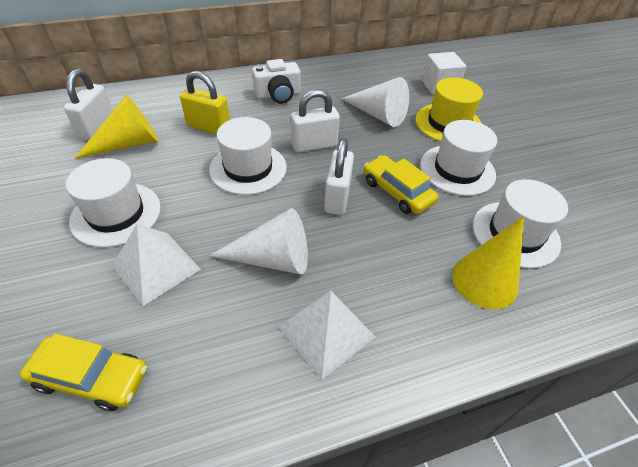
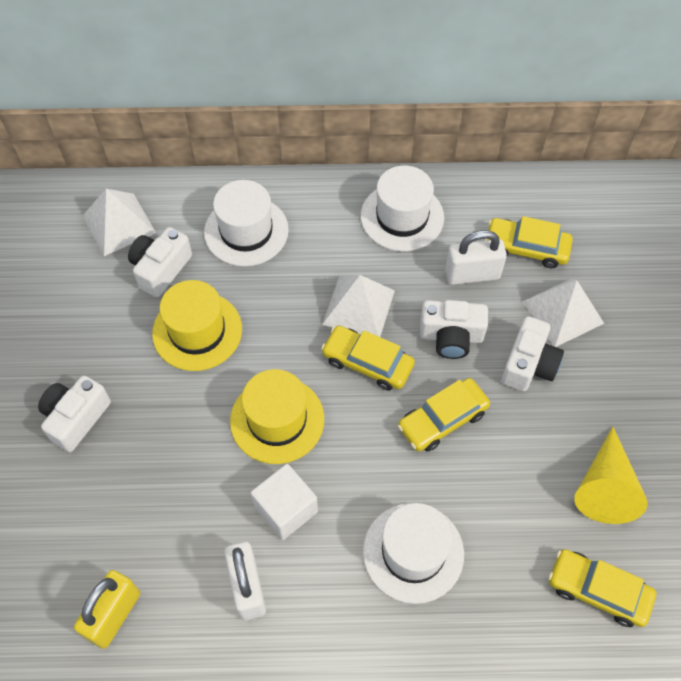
white camera: 1 -> 4
white cone: 2 -> 0
white hat: 4 -> 3
white padlock: 3 -> 2
white pyramid: 2 -> 3
yellow car: 2 -> 4
yellow cone: 2 -> 1
yellow hat: 1 -> 2

